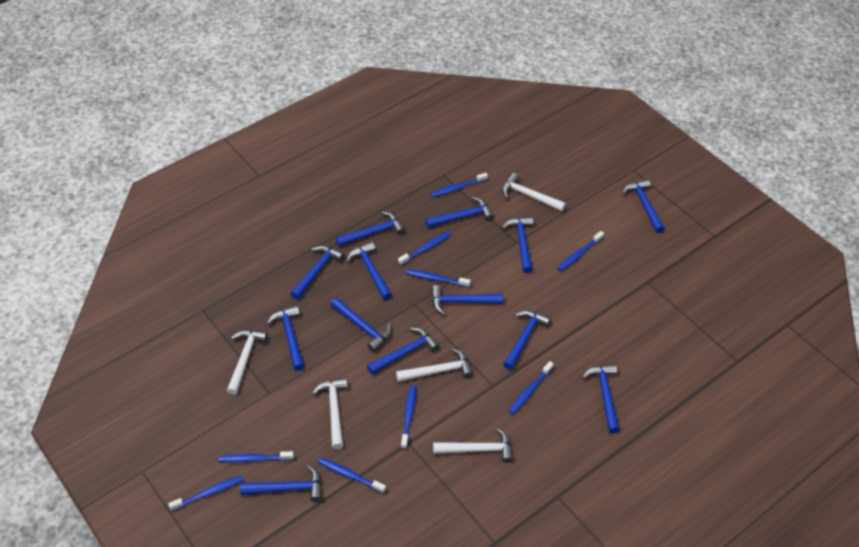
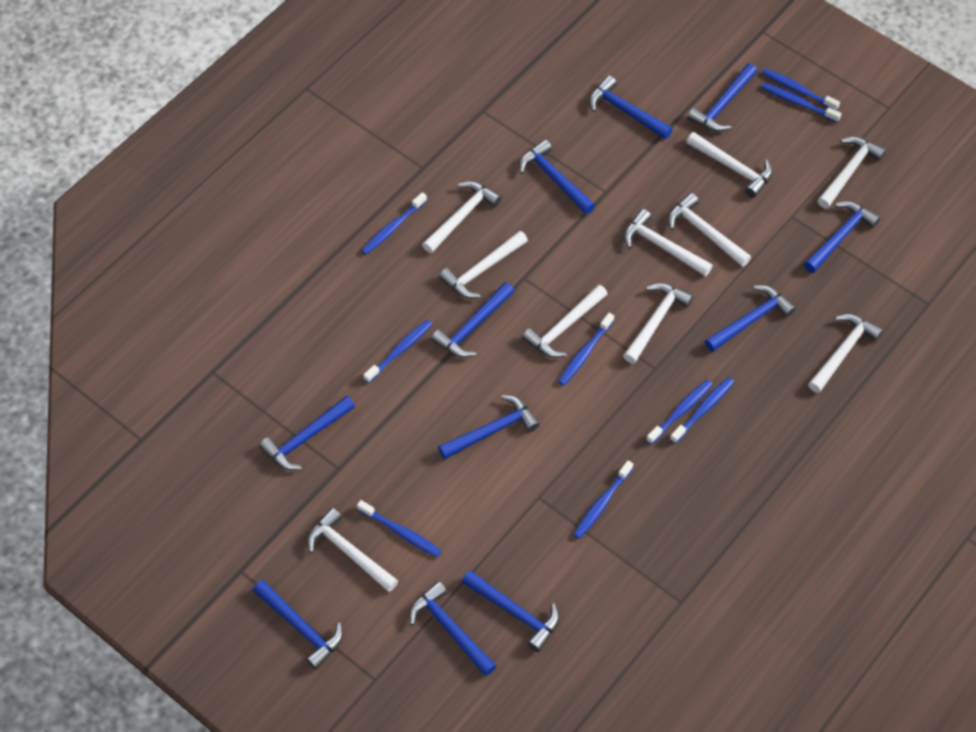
blue hammer: 13 -> 11
white hammer: 5 -> 10

